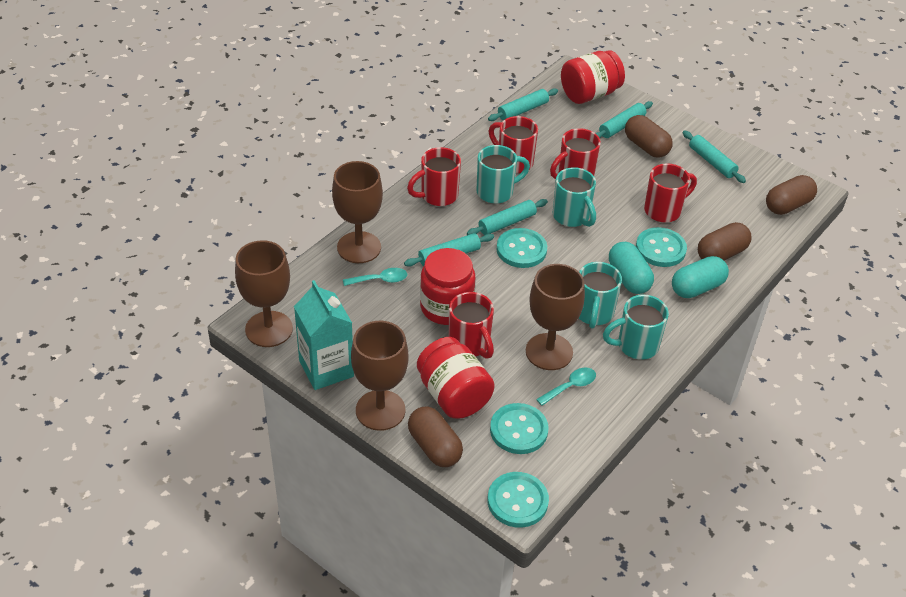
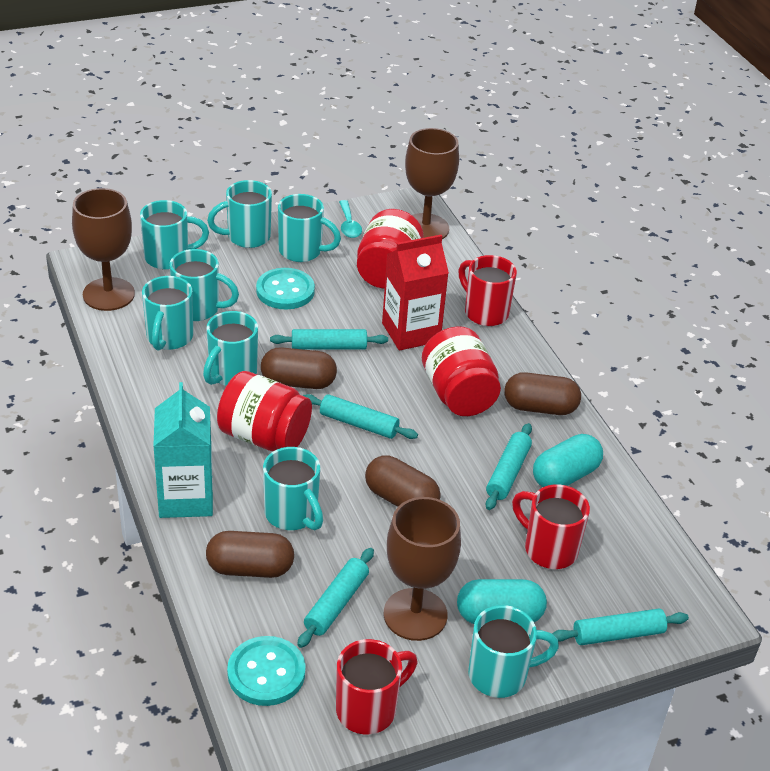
brown goblet: 4 -> 3
red carton: 0 -> 1
red mug: 5 -> 3
turquoise button: 4 -> 2
turquoise mug: 4 -> 8
turquoise spoon: 2 -> 1

